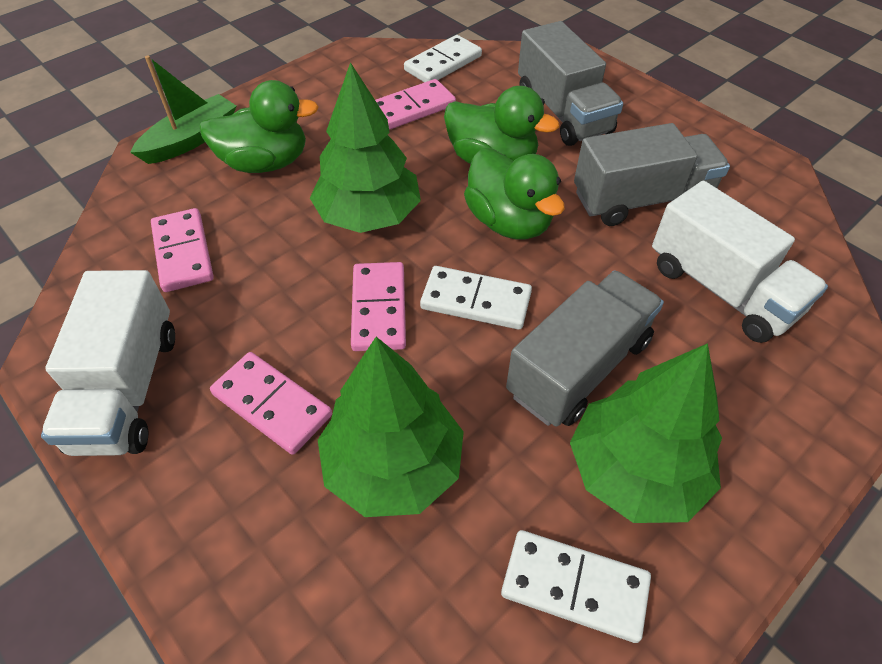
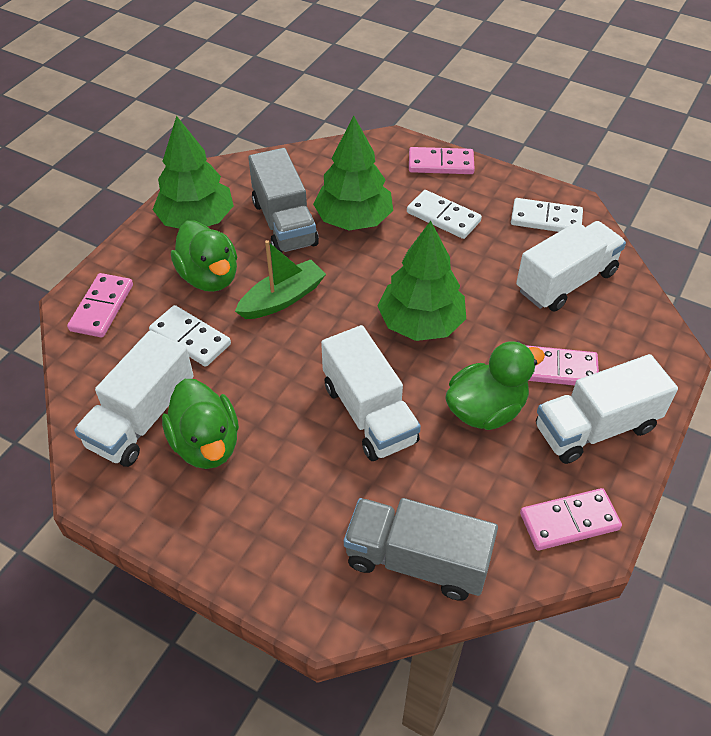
grey truck: 3 -> 2
white truck: 2 -> 4

